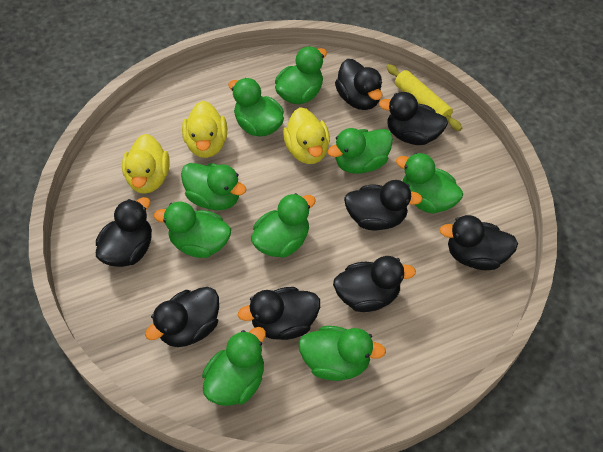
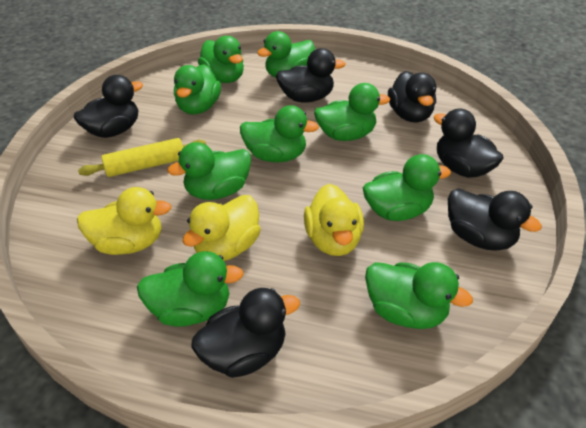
black duck: 8 -> 6

